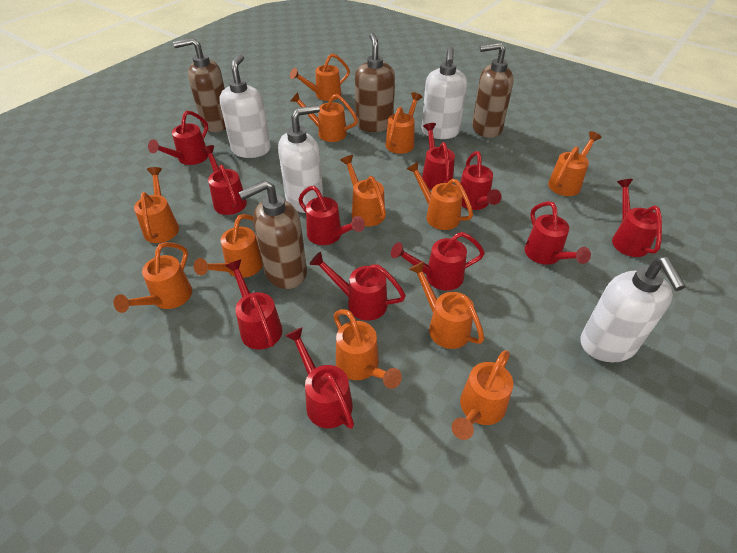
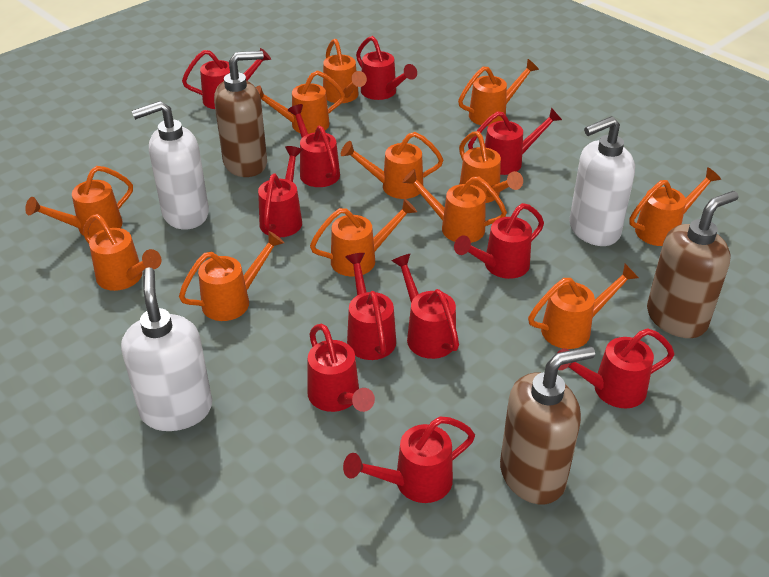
brown soap dispenser: 4 -> 3
white soap dispenser: 4 -> 3

